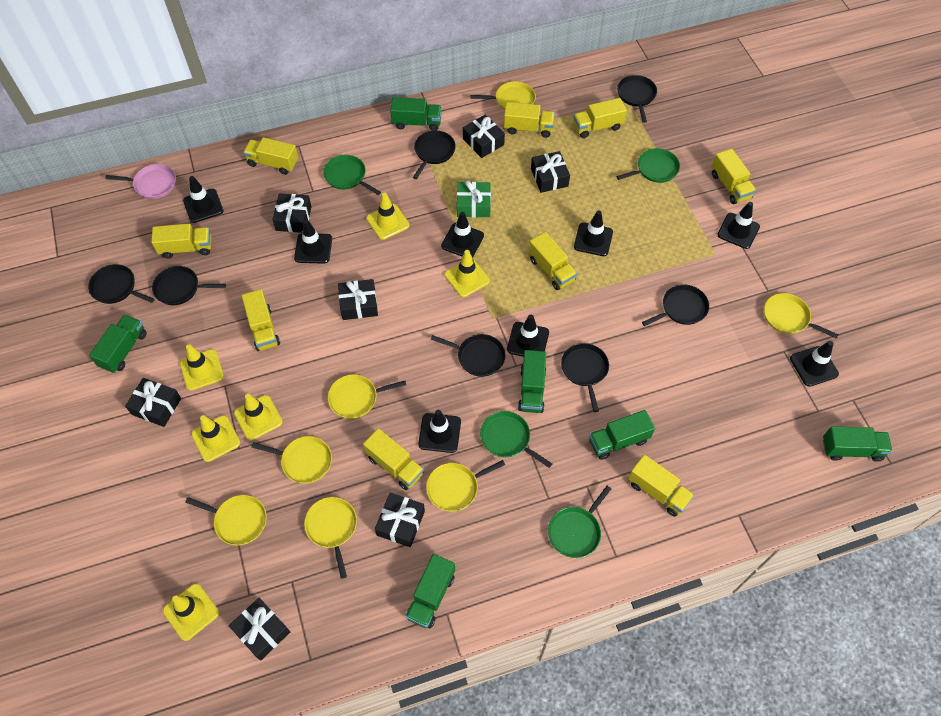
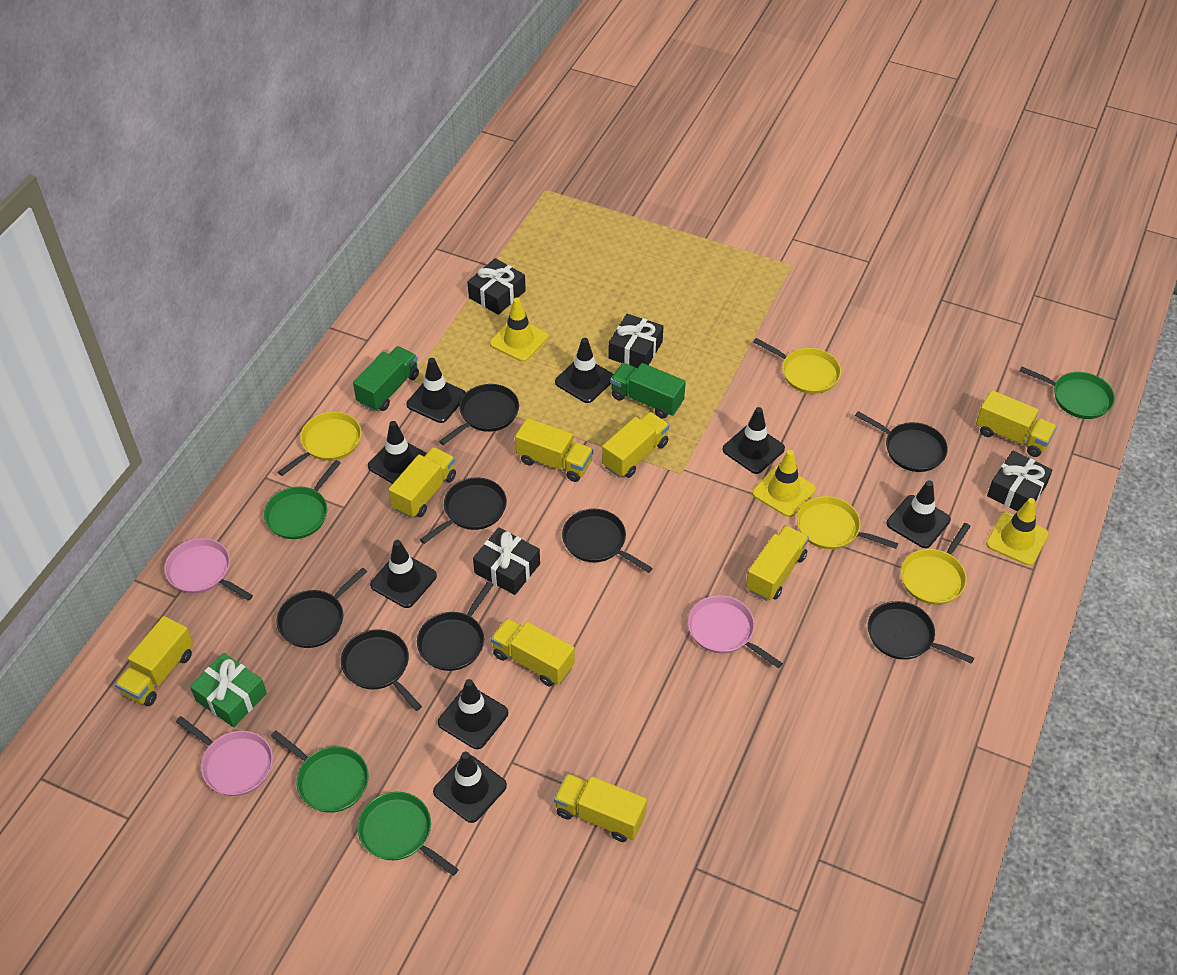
black gift: 7 -> 4
black pan: 7 -> 8
green truck: 6 -> 2
pink pan: 1 -> 3
yellow pan: 7 -> 4
yellow traffic cone: 6 -> 3
yellow truck: 9 -> 8

